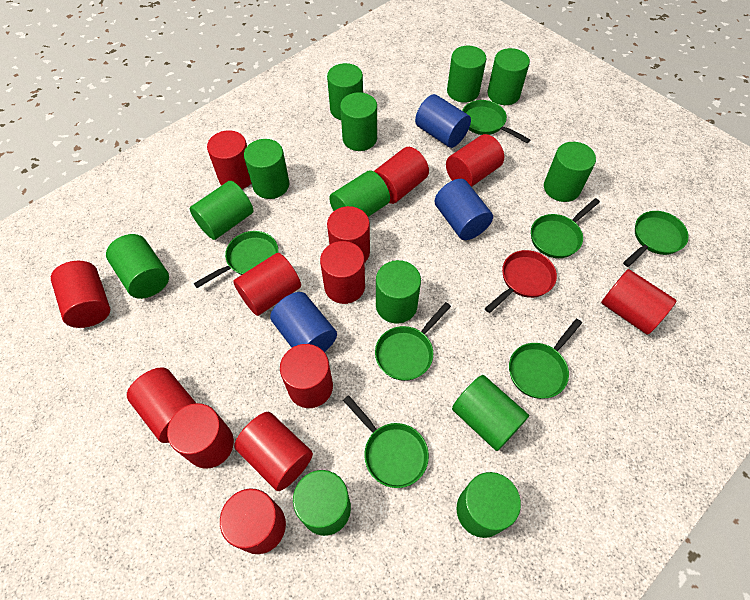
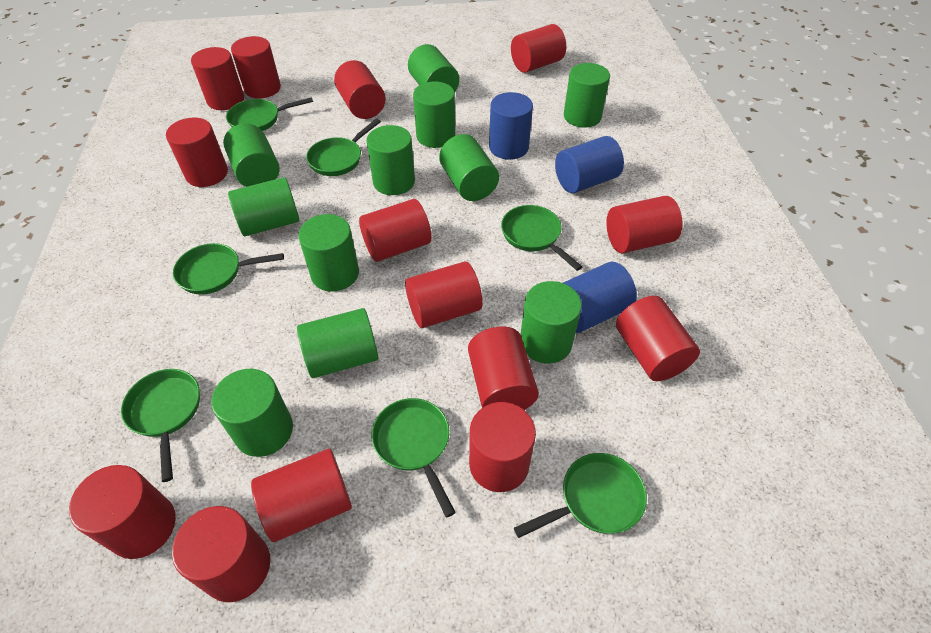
green cylinder: 13 -> 11
red cylinder: 13 -> 14
red pan: 1 -> 0

